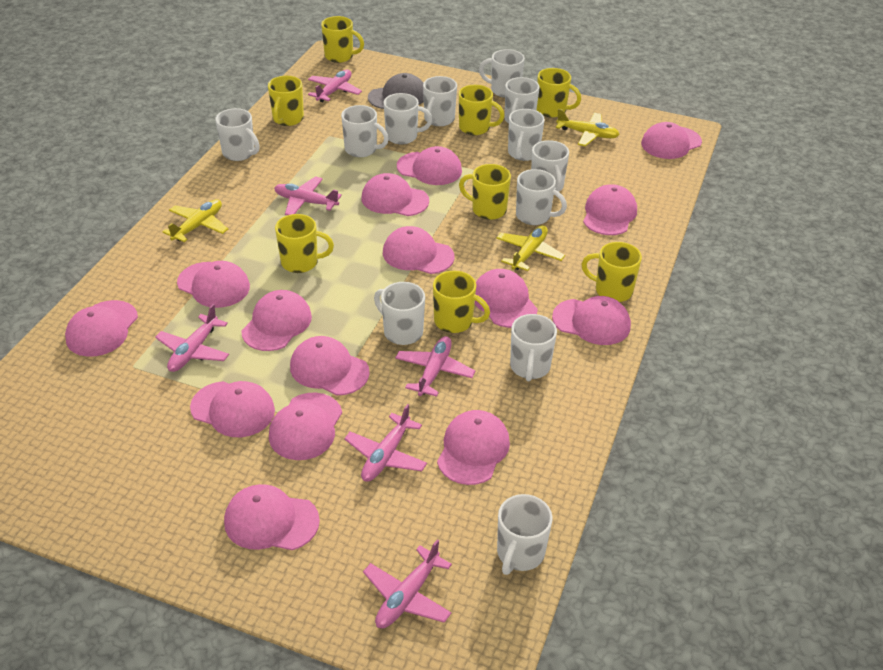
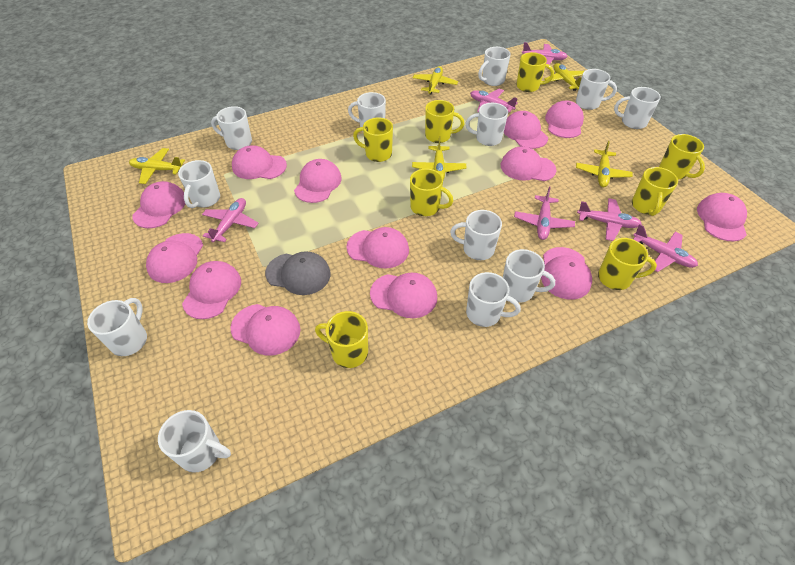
pink cap: 15 -> 13
yellow plane: 3 -> 5

